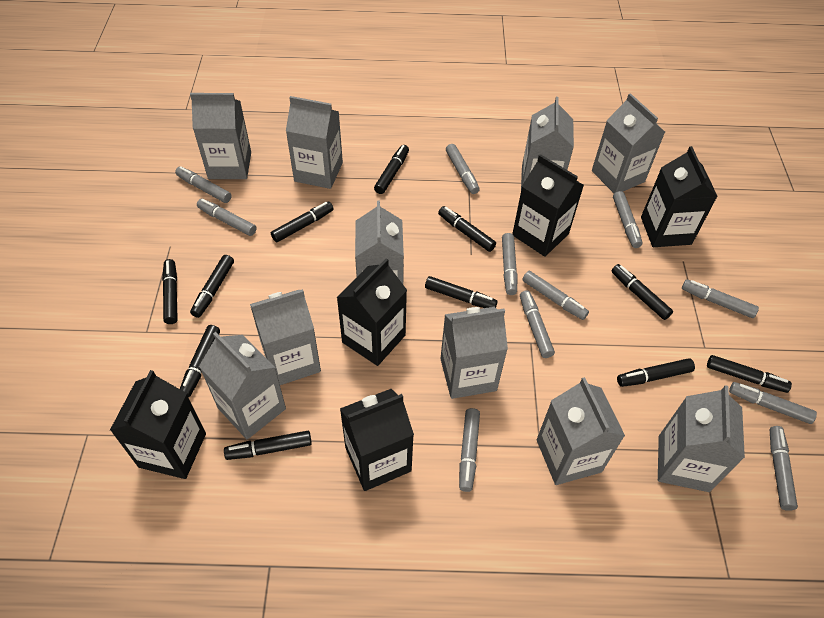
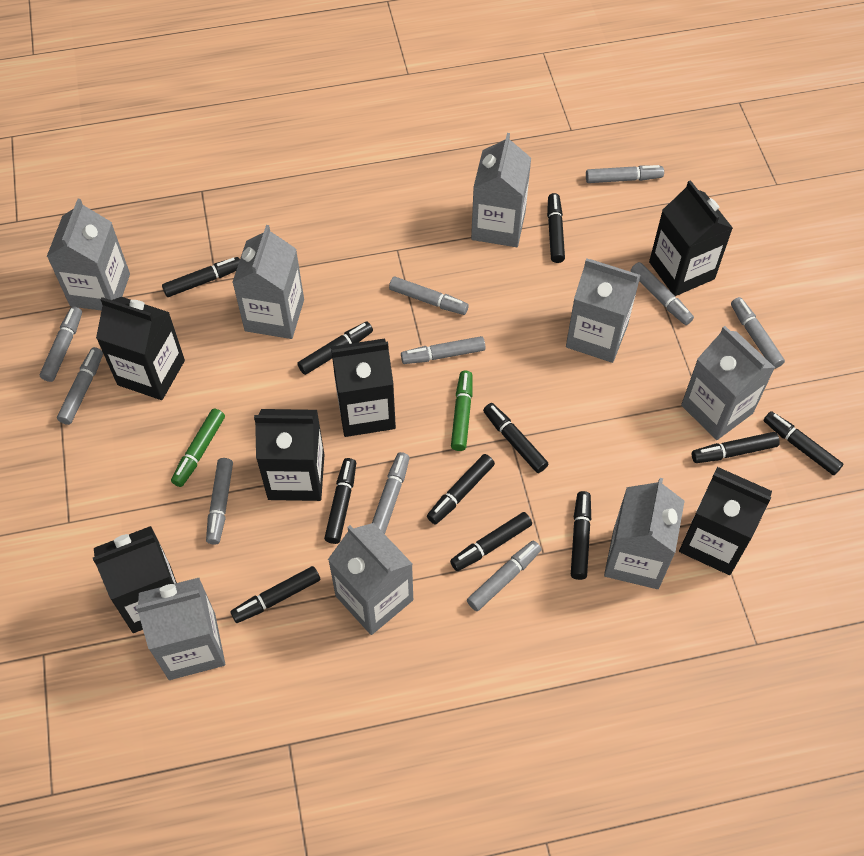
black carton: 5 -> 6
green marker: 0 -> 2
grey carton: 10 -> 8
grey marker: 11 -> 10

